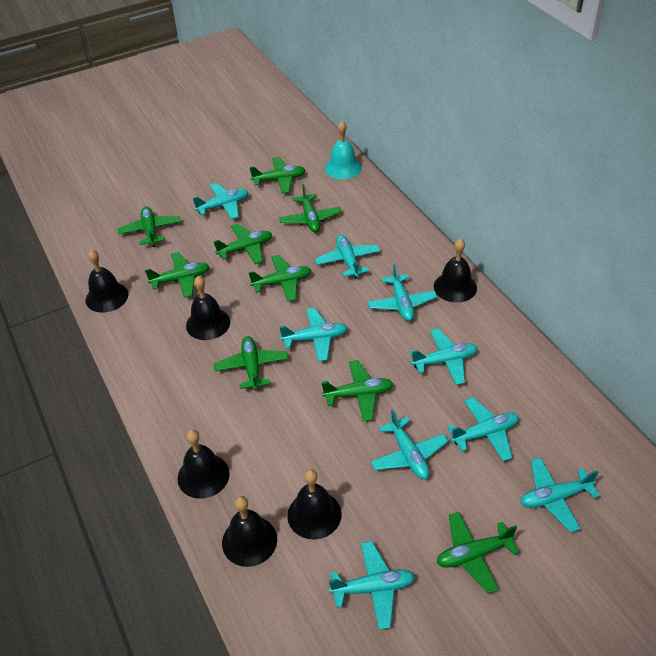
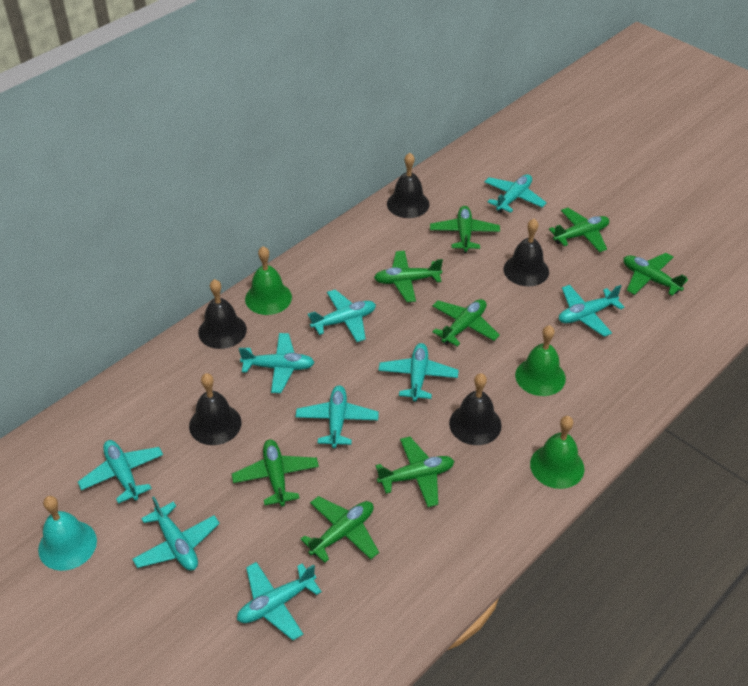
black bell: 6 -> 5
green bell: 0 -> 3
green plane: 9 -> 8

